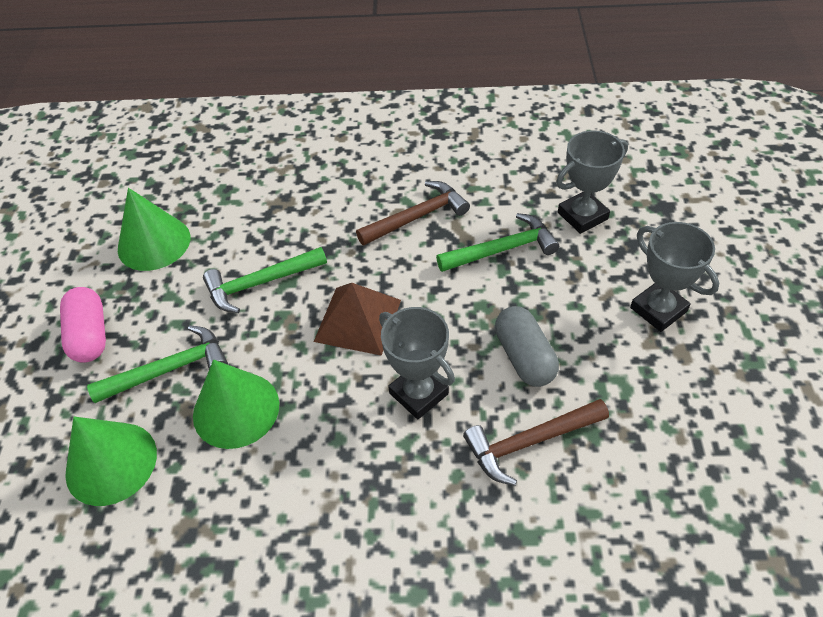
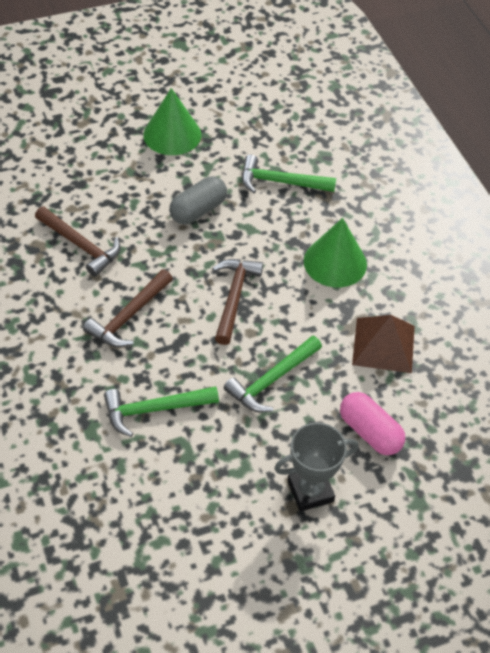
brown hammer: 2 -> 3
green cone: 3 -> 2
grey trophy: 3 -> 1

